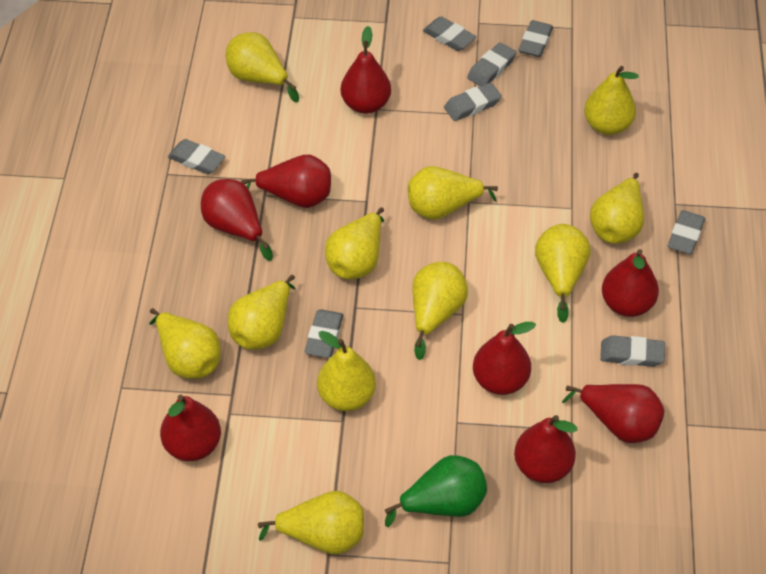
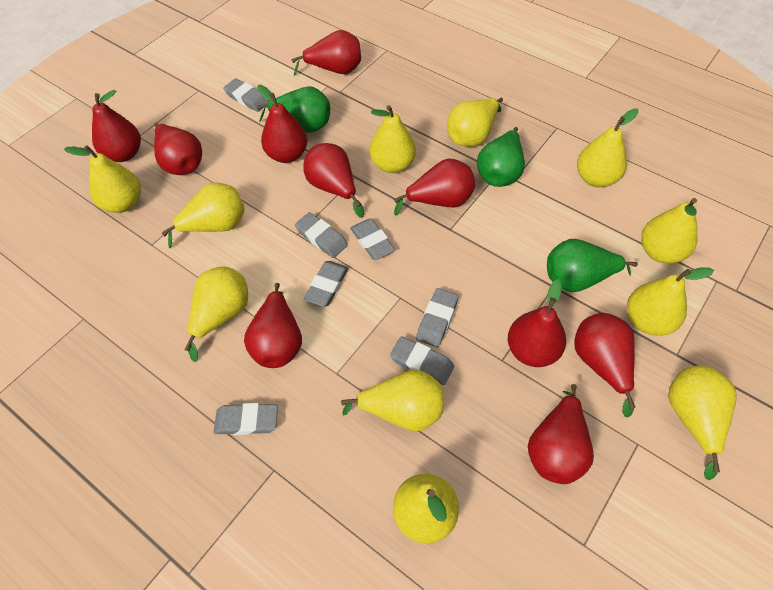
green pear: 1 -> 3
grey eraser: 8 -> 7
red pear: 8 -> 10

